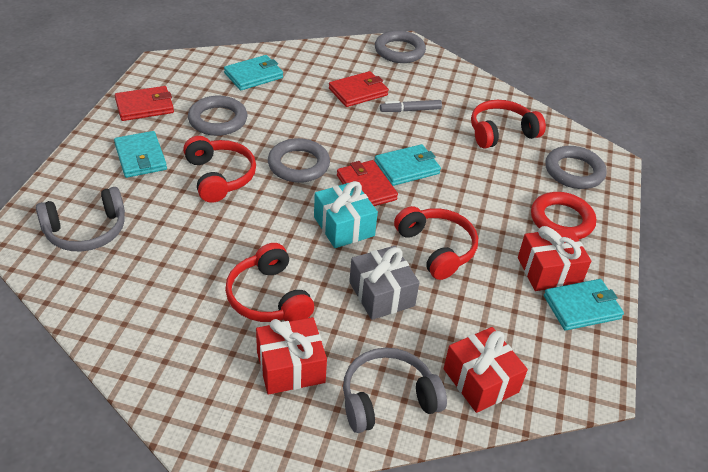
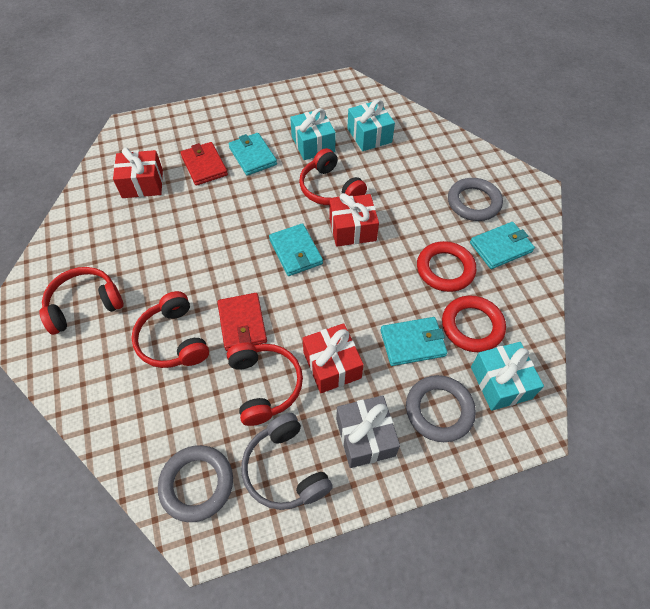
grey headphones: 2 -> 1
grey marker: 1 -> 0
grey ring: 4 -> 3
red ring: 1 -> 2
red wallet: 3 -> 2
turquoise gift: 1 -> 3

